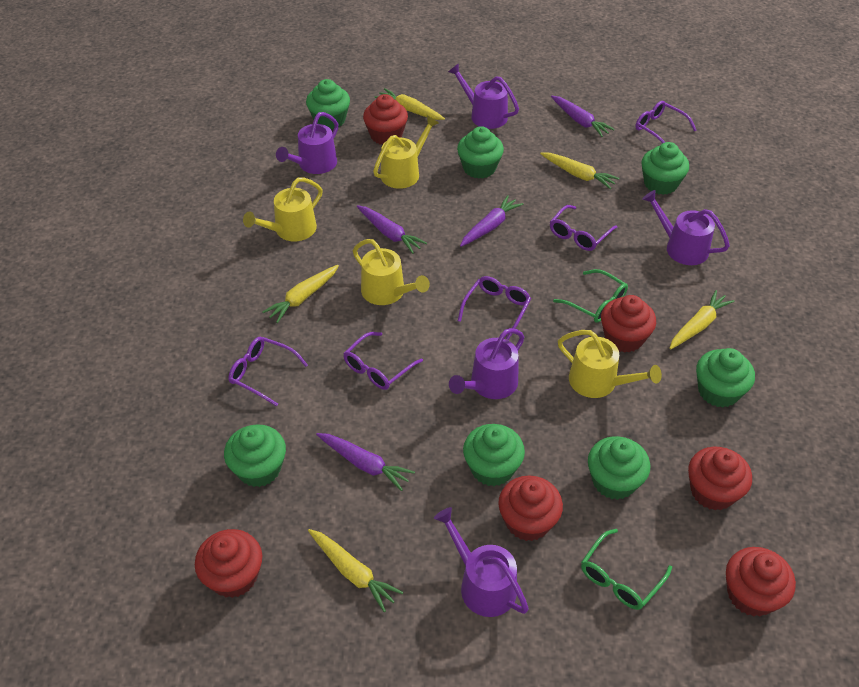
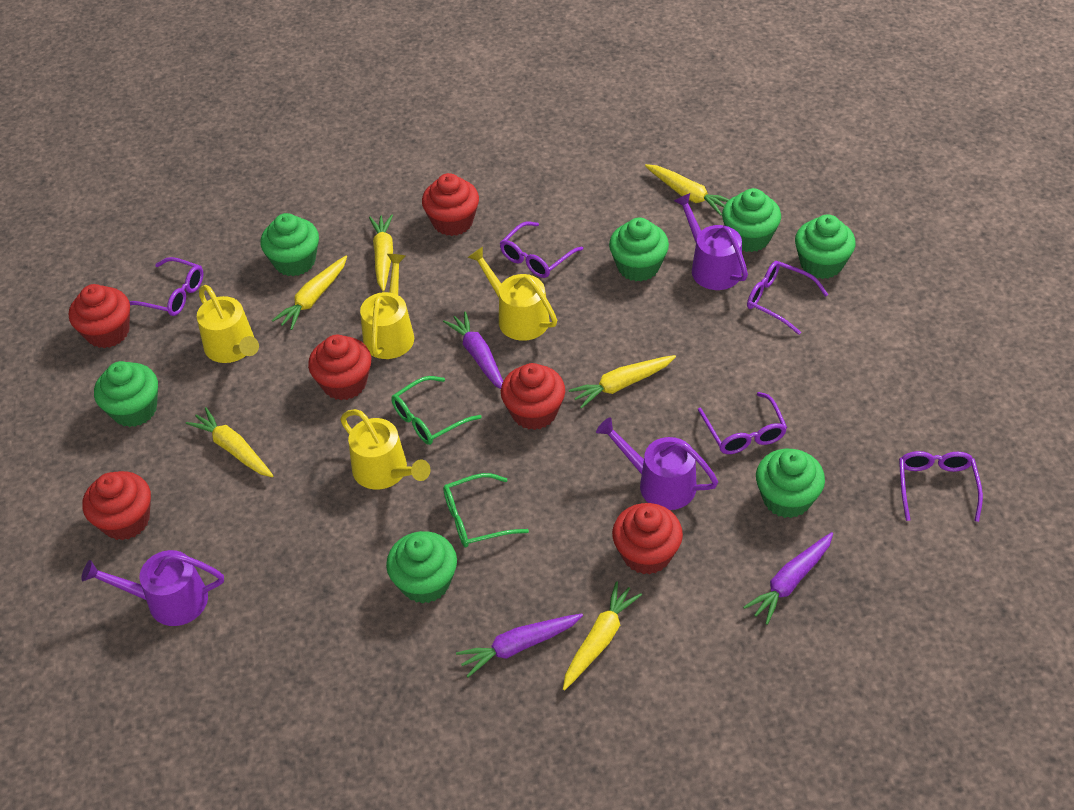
purple carrot: 4 -> 3
purple watering can: 5 -> 3
yellow carrot: 5 -> 6

